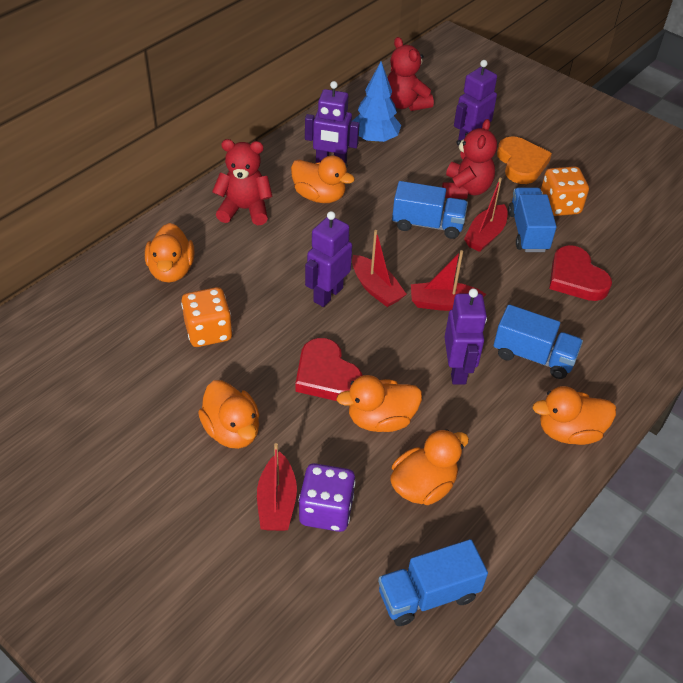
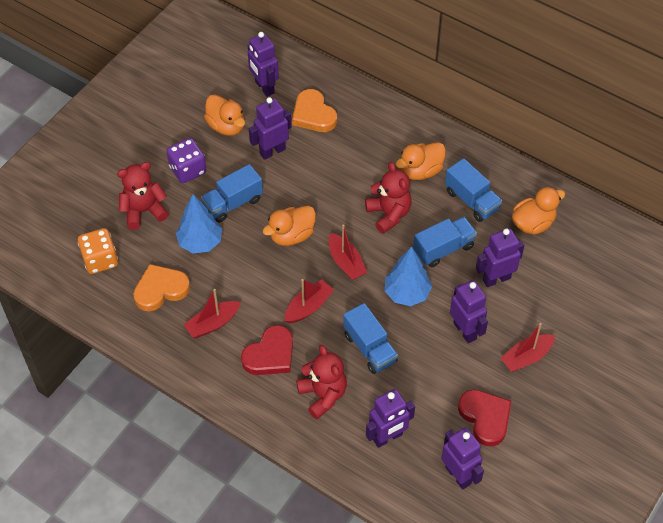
blue tree: 1 -> 2
orange dice: 2 -> 1
orange duck: 6 -> 4
orange heart: 1 -> 2
purple robot: 4 -> 6

